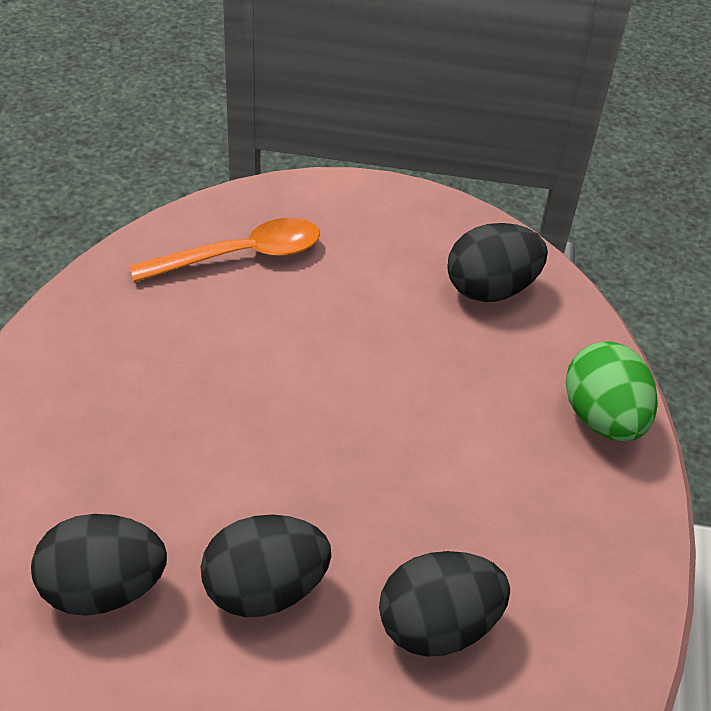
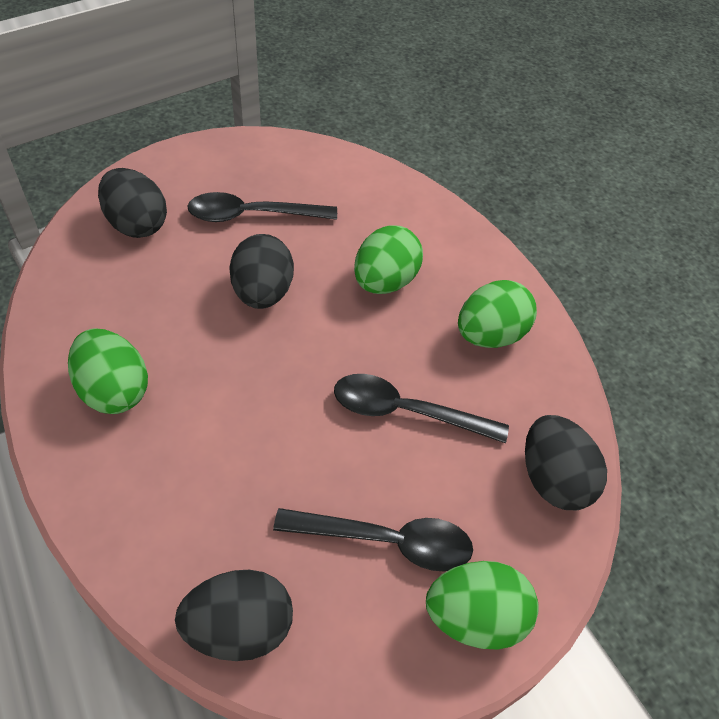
black spoon: 0 -> 3
green egg: 1 -> 4
orange spoon: 1 -> 0

